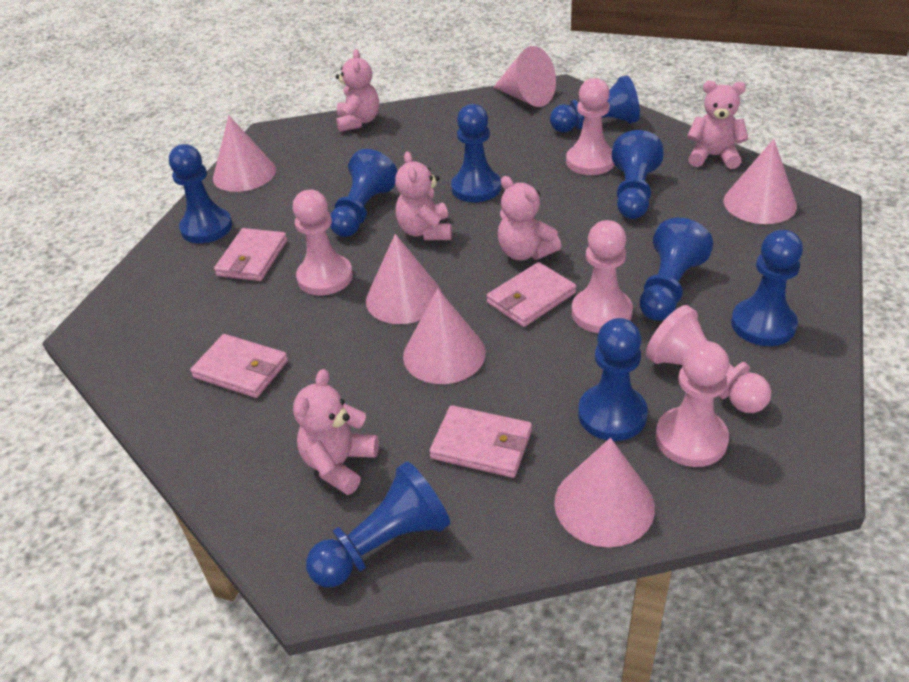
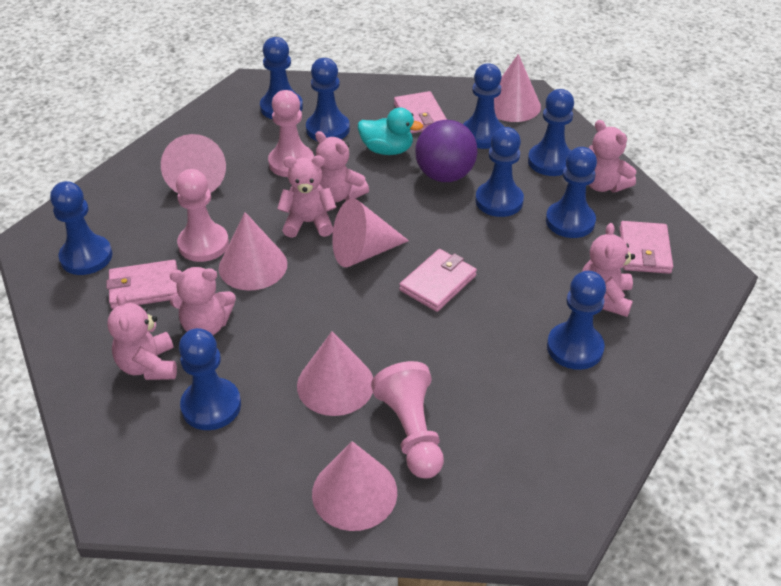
pink pawn: 5 -> 3
pink teddy bear: 5 -> 6
purple ball: 0 -> 1
turquoise duck: 0 -> 1

